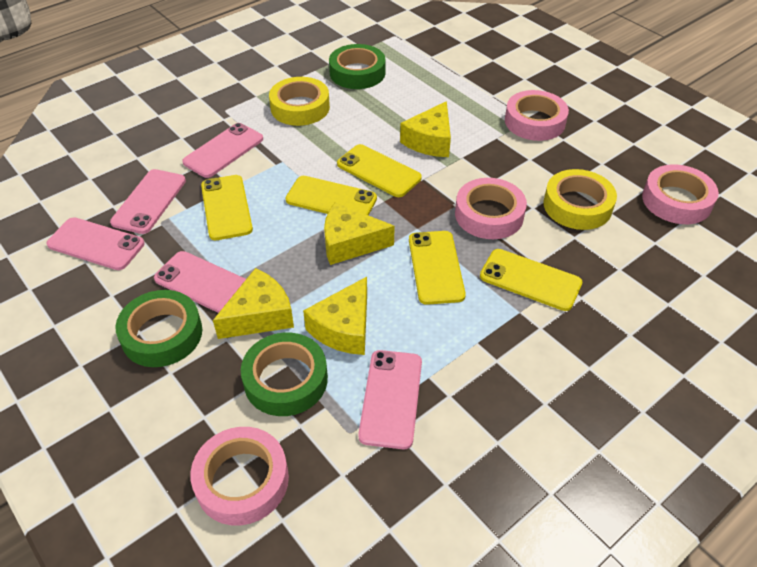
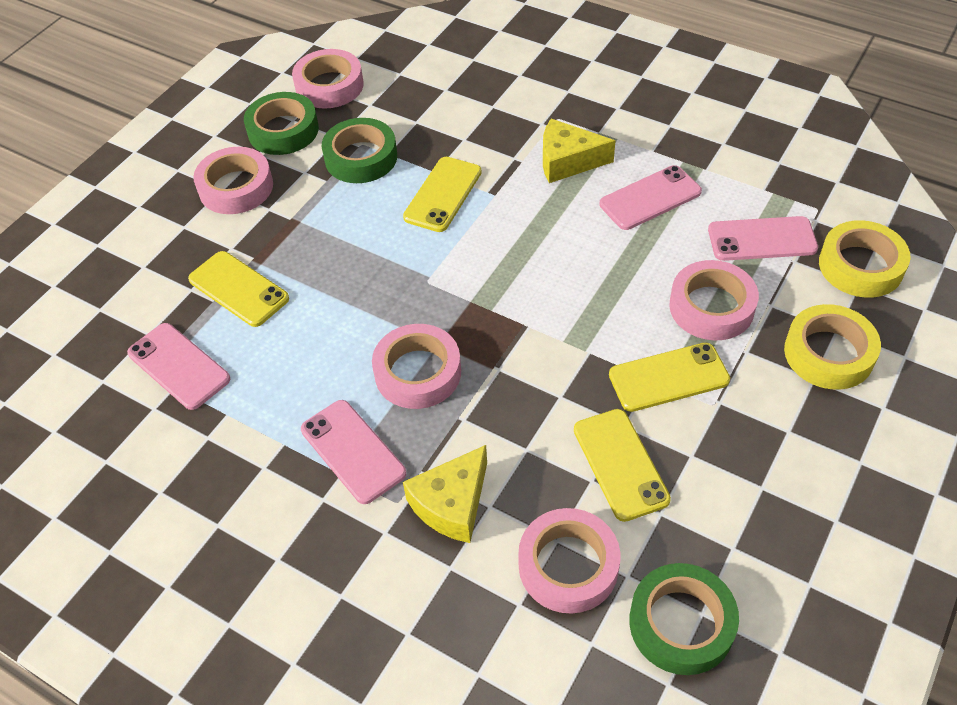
pink phone: 5 -> 4
pink tape: 4 -> 5
yellow cheese: 4 -> 2
yellow phone: 5 -> 4

